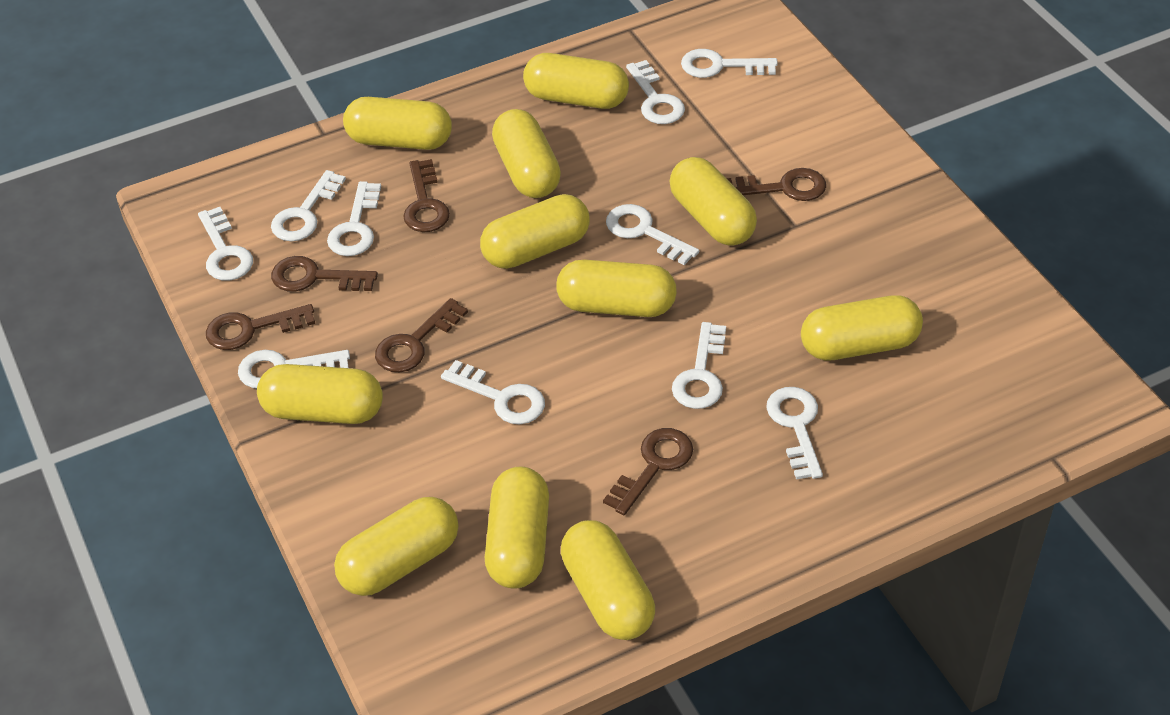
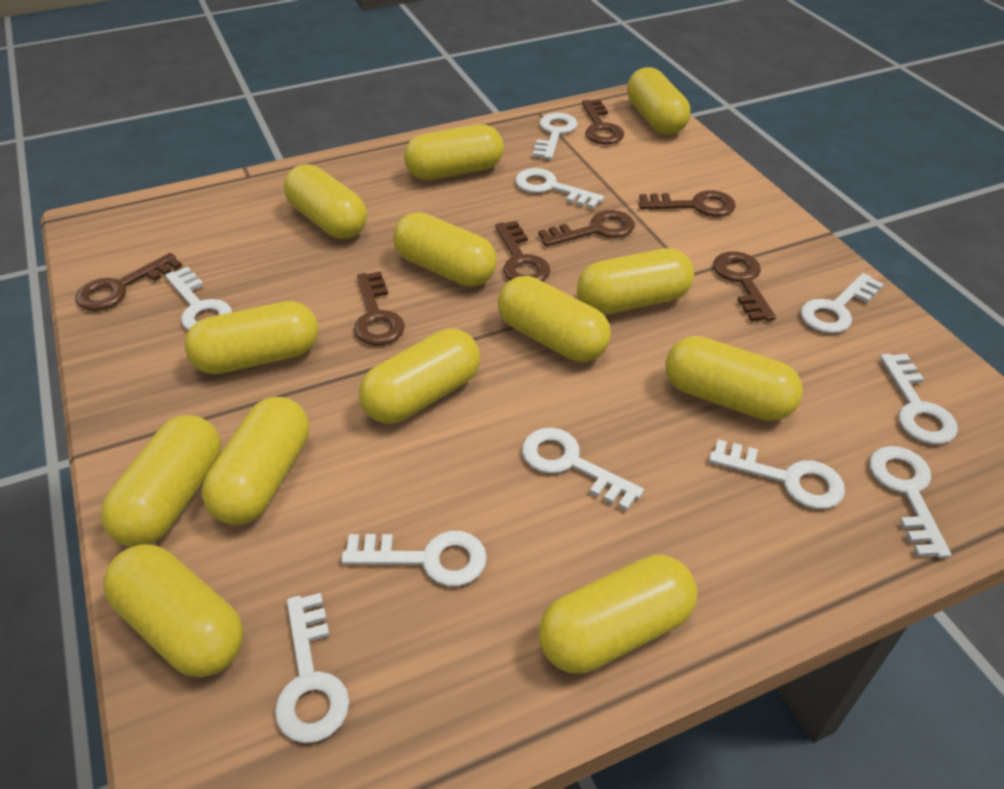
brown key: 6 -> 7
yellow capsule: 11 -> 13

